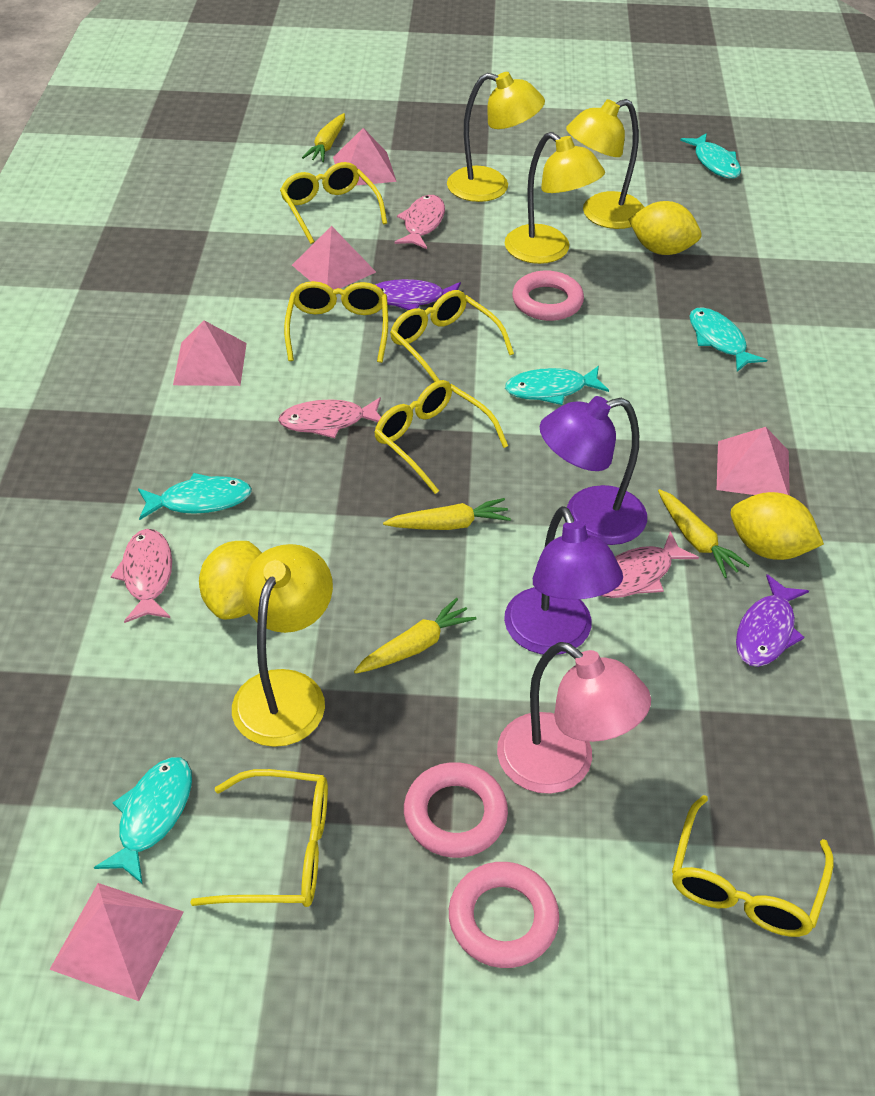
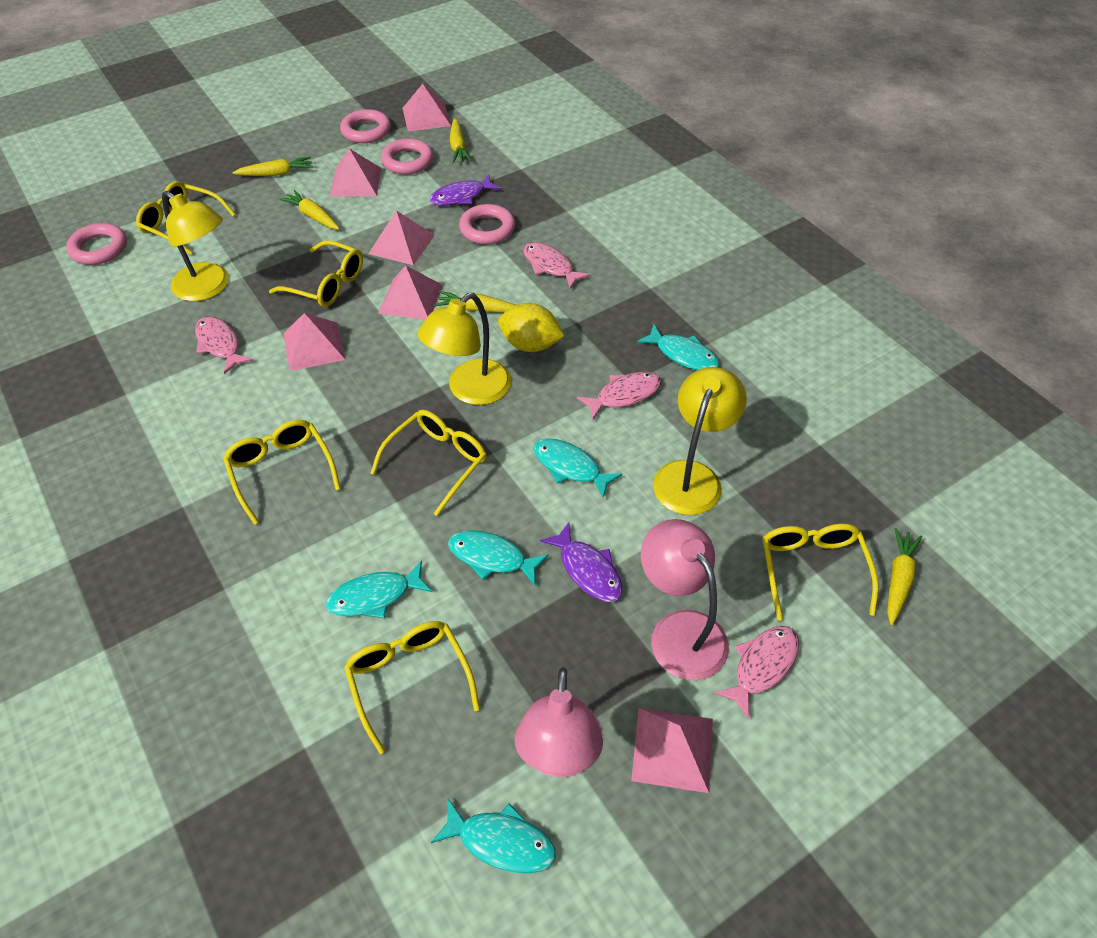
pink lamp: 1 -> 2
pink pyramid: 5 -> 6
pink ring: 3 -> 4
purple lamp: 2 -> 0
yellow carrot: 4 -> 5
yellow lamp: 4 -> 3
yellow lemon: 3 -> 1

